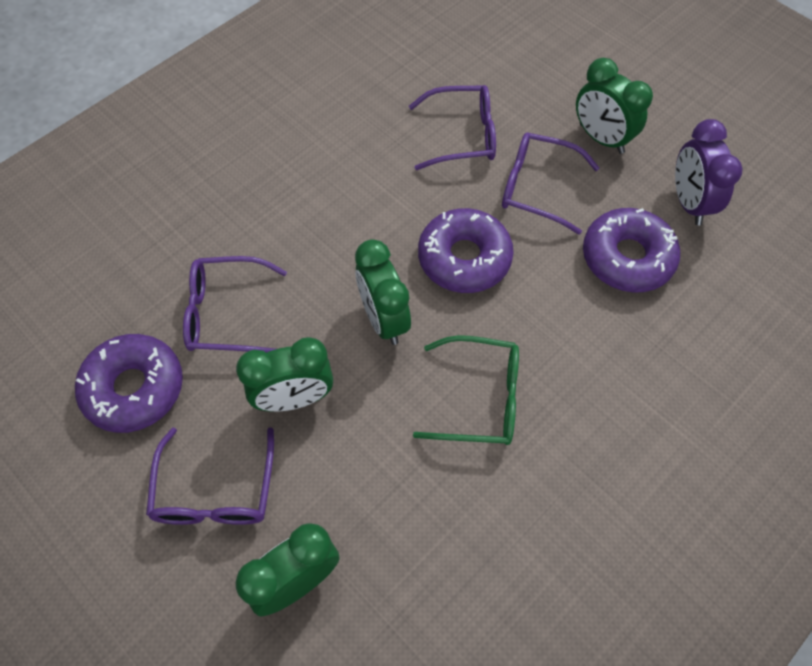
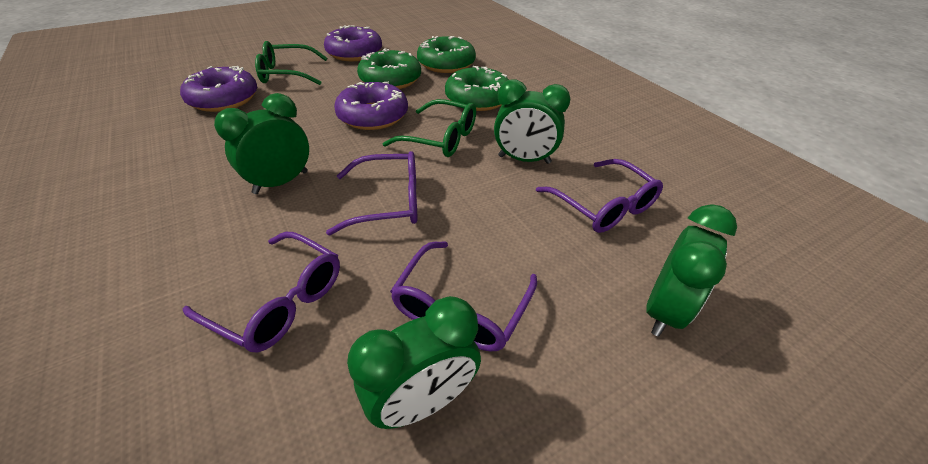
green donut: 0 -> 3
green glasses: 1 -> 2
purple clock: 1 -> 0

